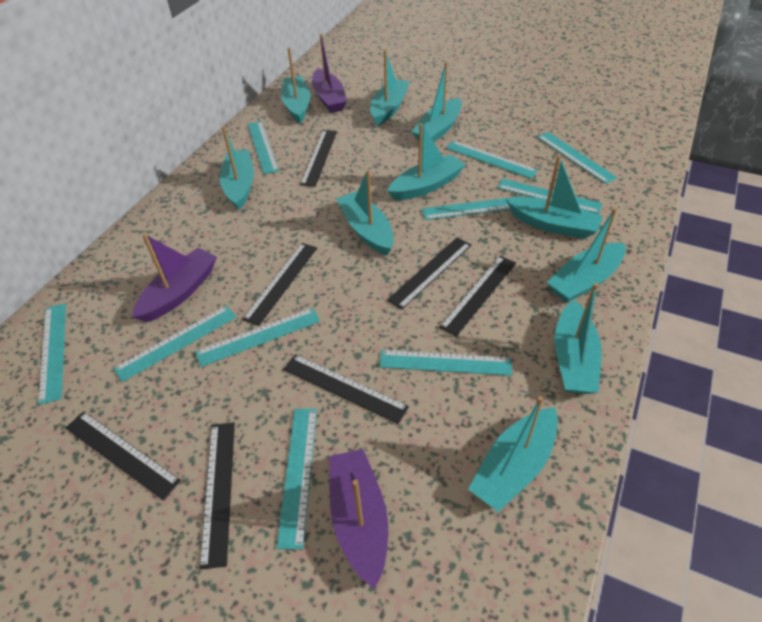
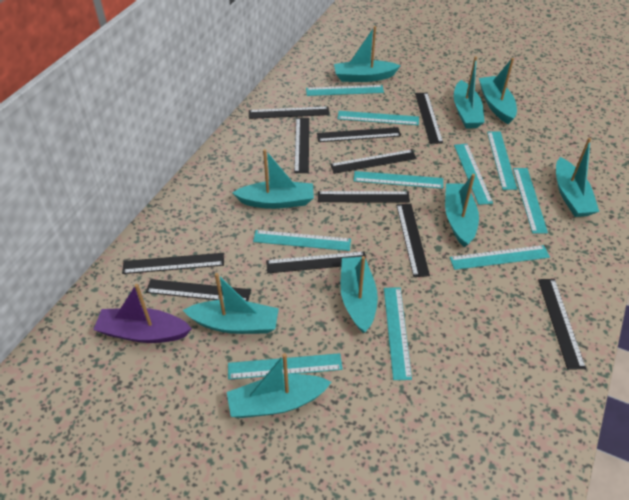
black ruler: 7 -> 11
purple boat: 3 -> 1
turquoise boat: 10 -> 9

